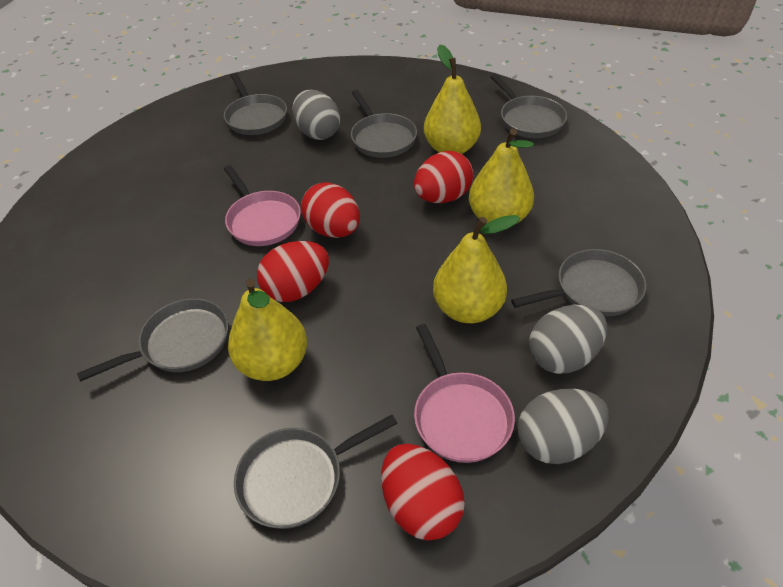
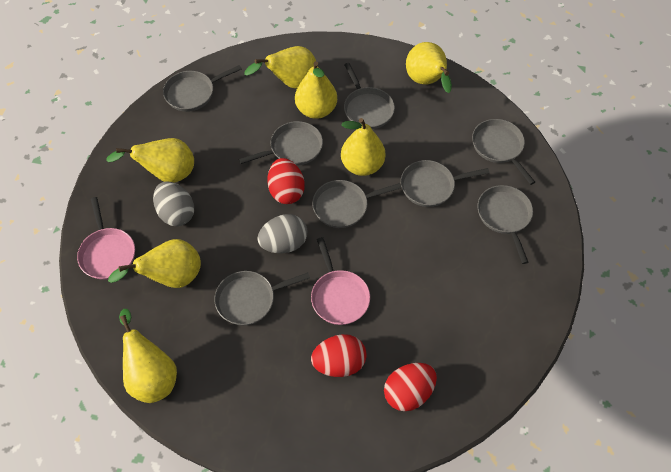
grey egg: 3 -> 2
grey pan: 6 -> 8
red egg: 4 -> 3
yellow pear: 4 -> 7

